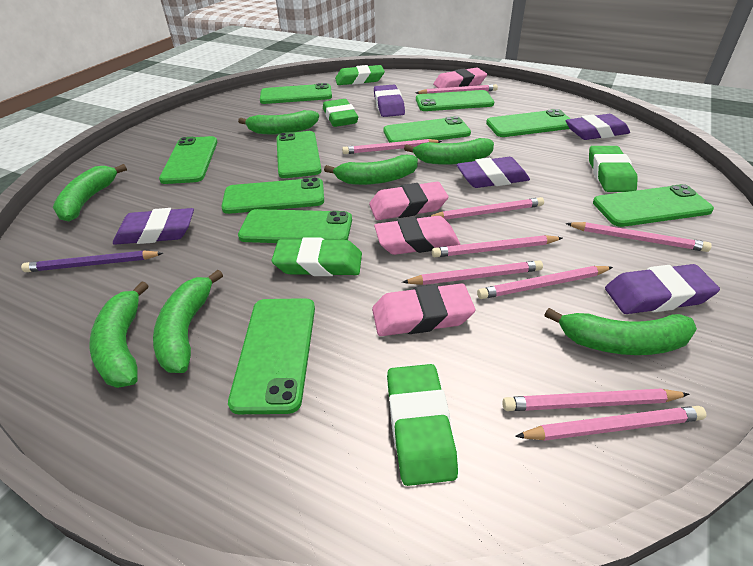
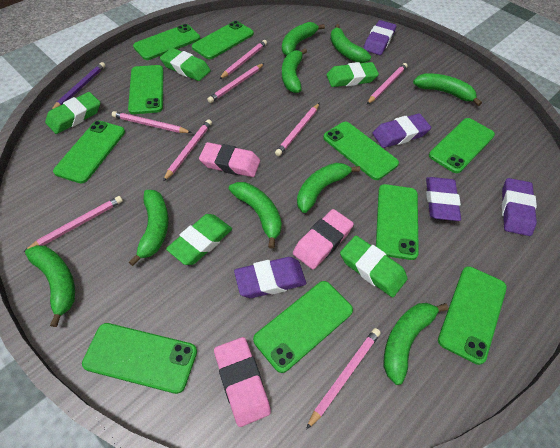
green banana: 7 -> 9
pink eraser: 4 -> 3
pink pencil: 9 -> 8

